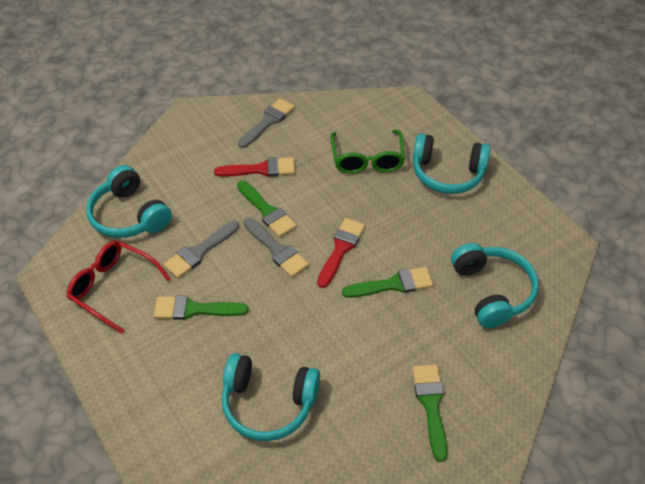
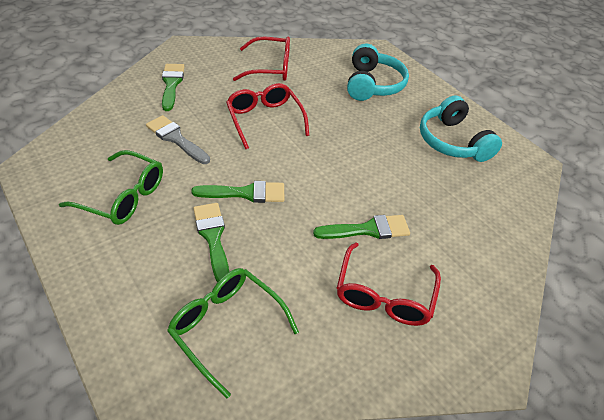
green glasses: 1 -> 2
grey brush: 3 -> 1
red brush: 2 -> 0
red glasses: 1 -> 3
turquoise headphones: 4 -> 2

